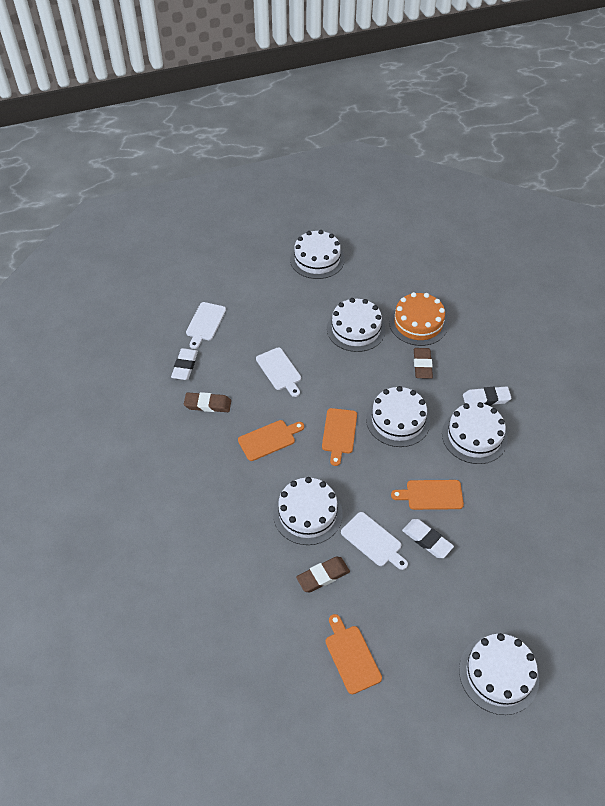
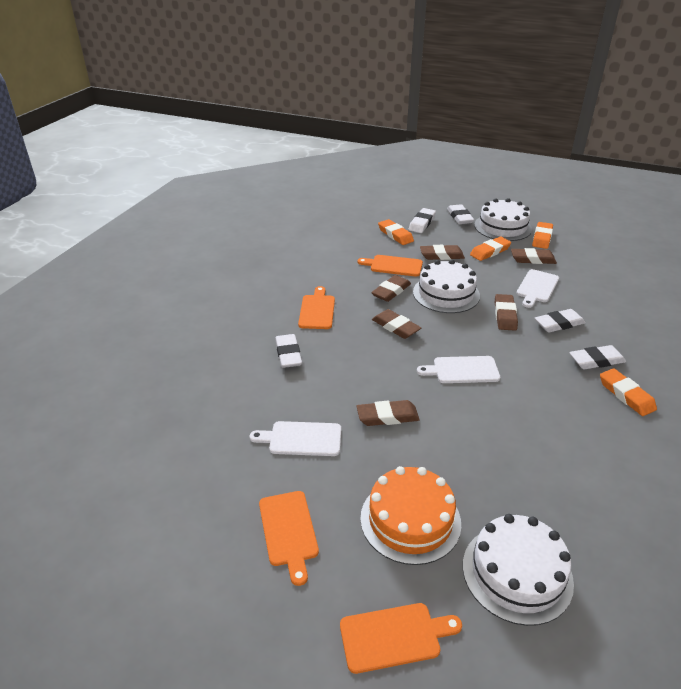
brown eraser: 3 -> 6
orange eraser: 0 -> 4
white cake: 6 -> 3
white eraser: 3 -> 5

